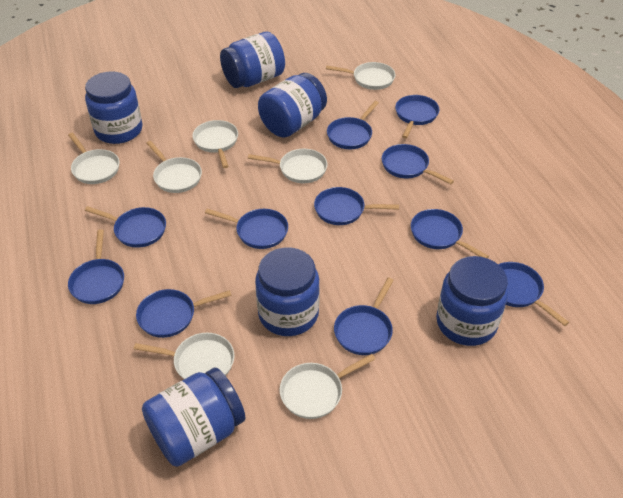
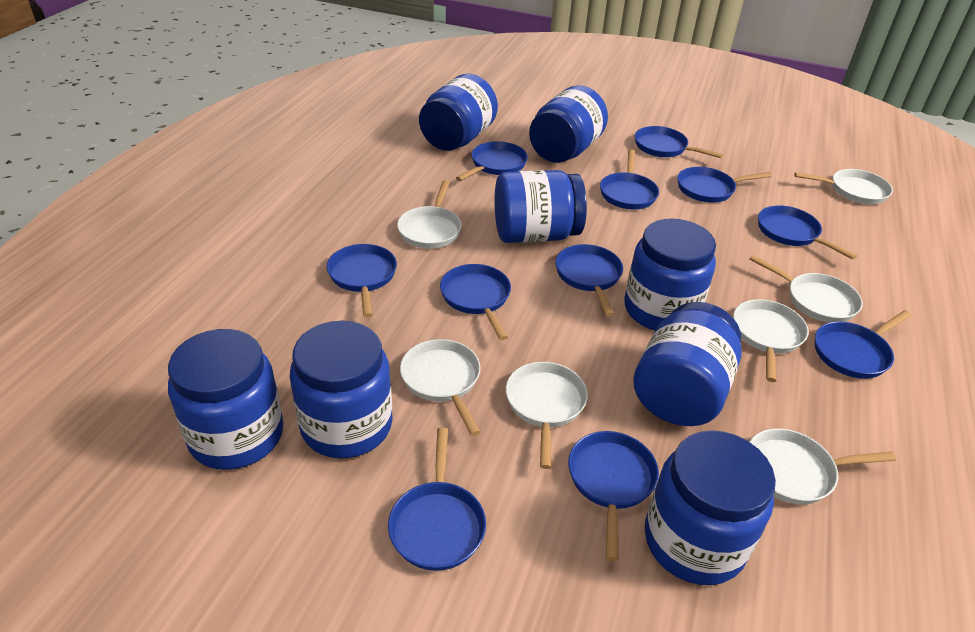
blue jar: 6 -> 8

